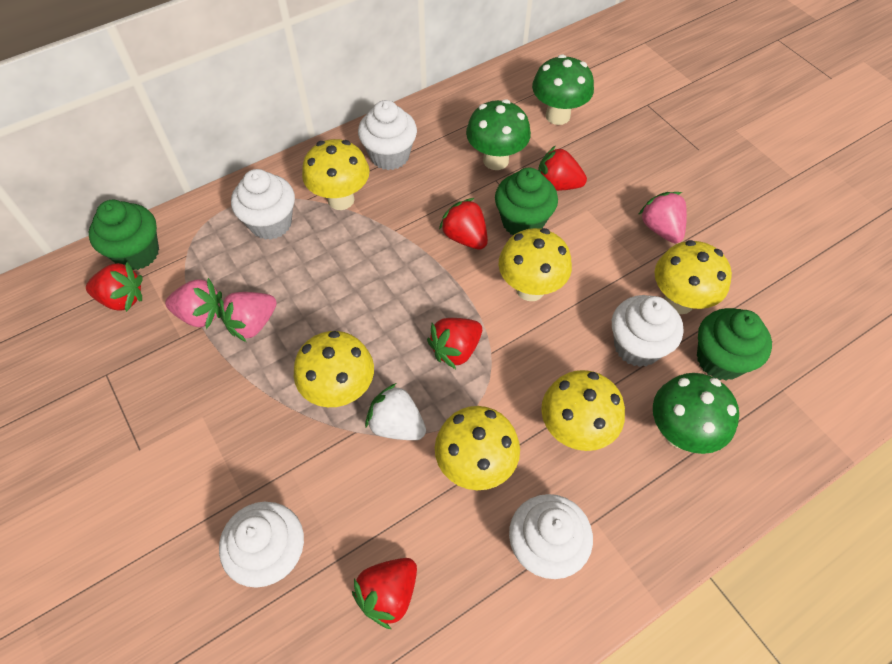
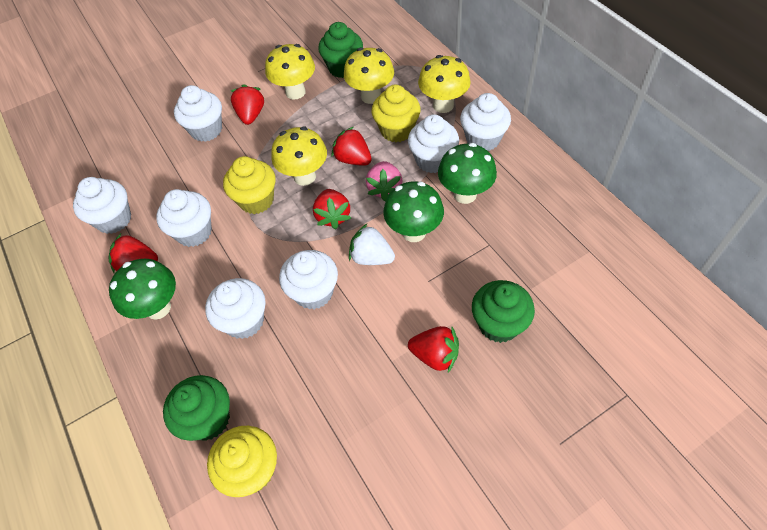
pink strawberry: 3 -> 1
white cupcake: 5 -> 7
yellow cupcake: 0 -> 3
yellow mushroom: 6 -> 4

